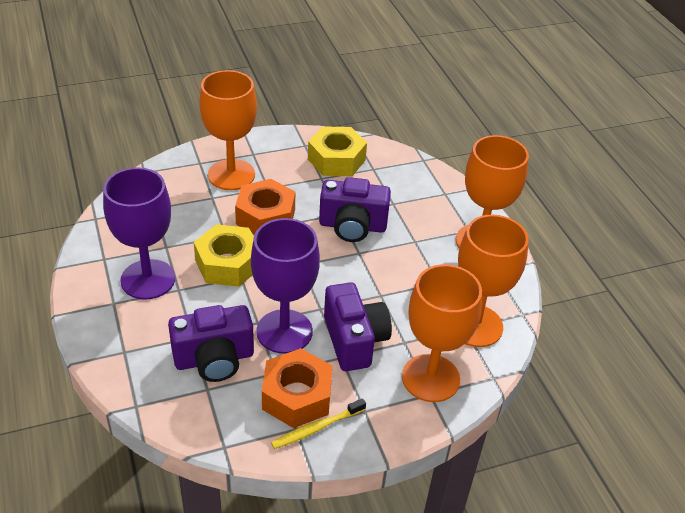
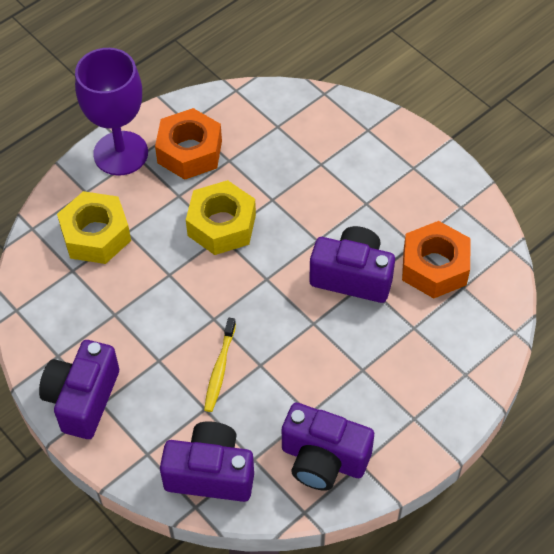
orange goblet: 4 -> 0
purple camera: 3 -> 4
purple goblet: 2 -> 1

